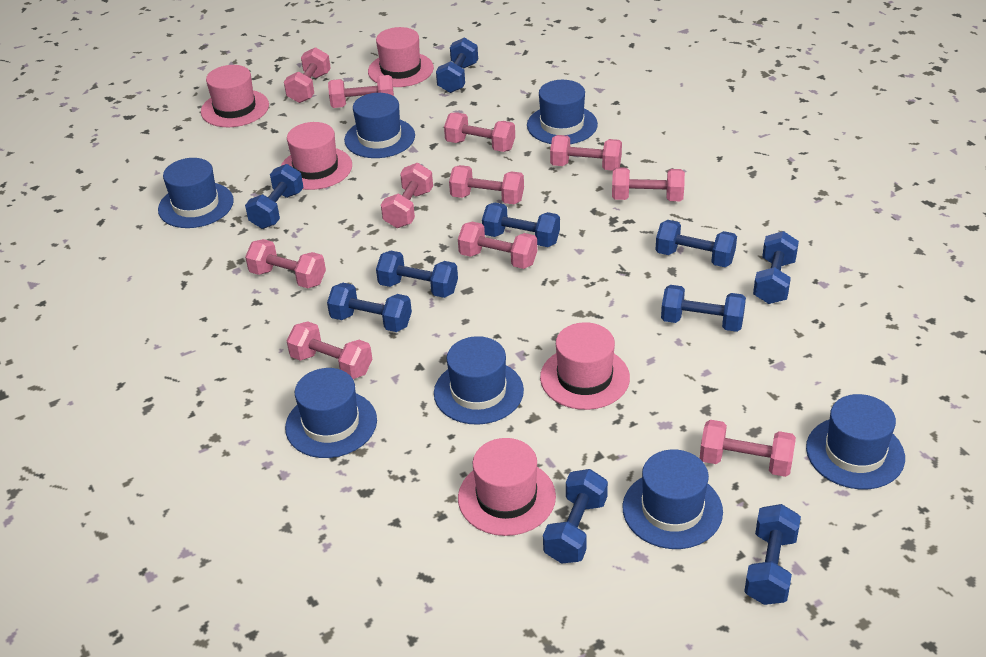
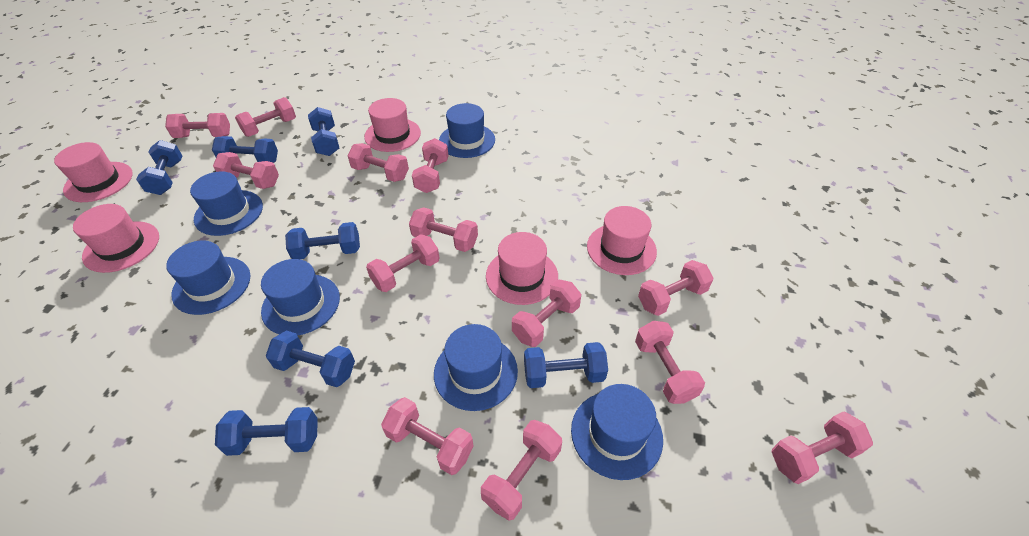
blue dumbbell: 10 -> 7
blue hat: 7 -> 6
pink dumbbell: 11 -> 13

